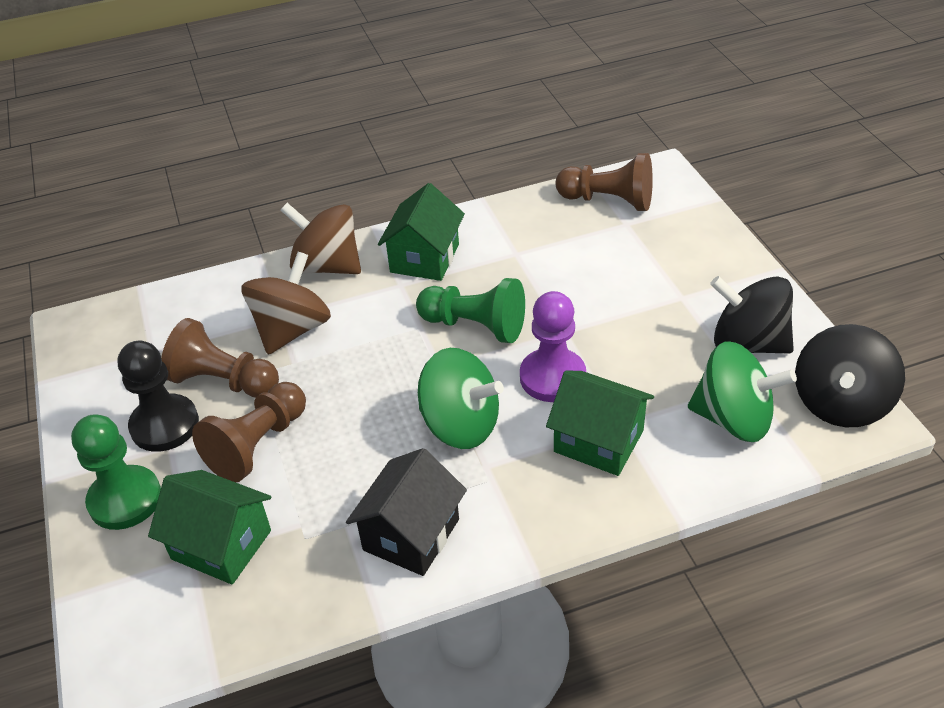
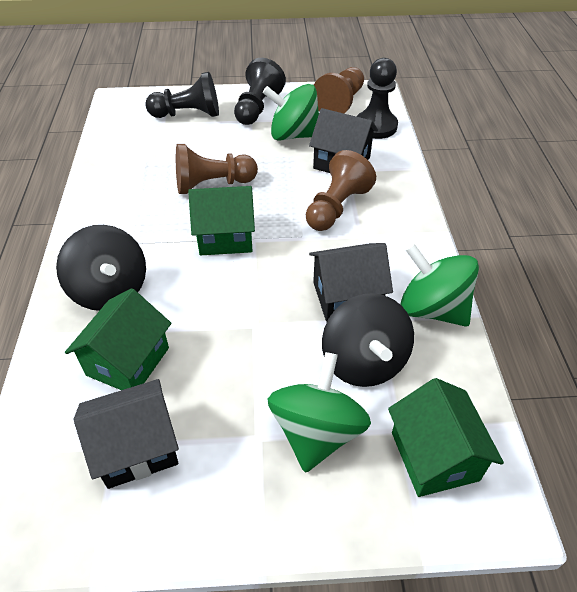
black house: 1 -> 3
black pawn: 1 -> 3
brown spinning top: 2 -> 0
green pawn: 2 -> 0
green spinning top: 2 -> 3
purple pawn: 1 -> 0

